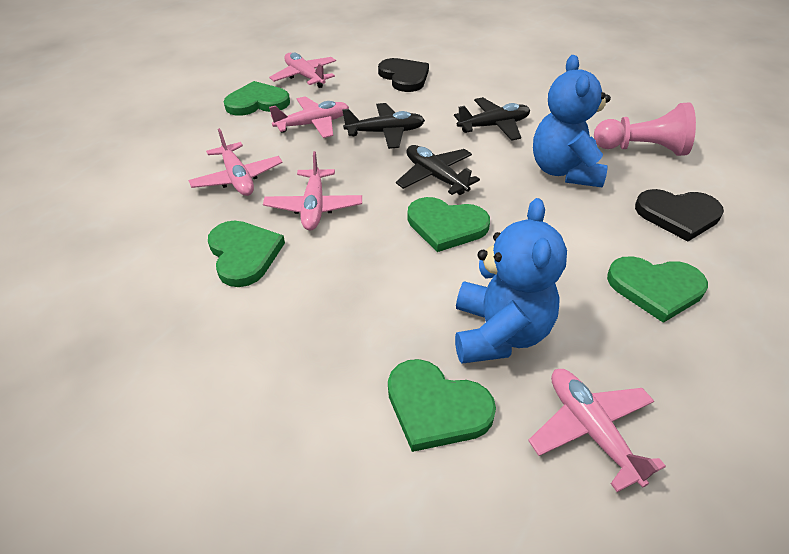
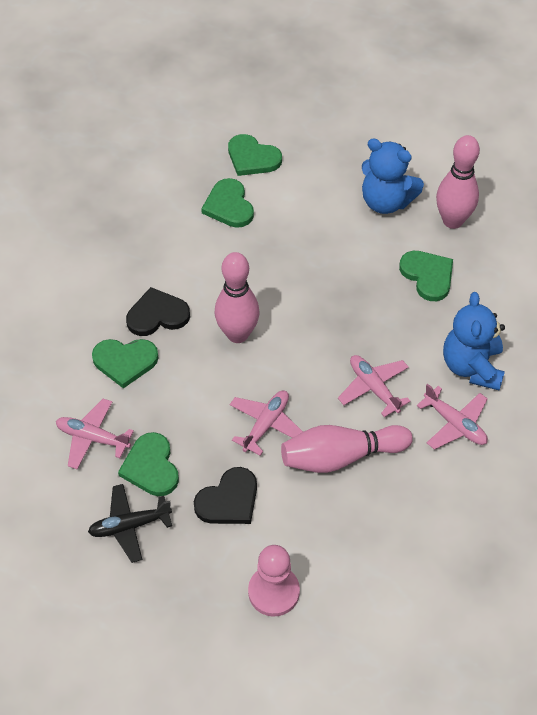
black plane: 3 -> 1
pink bowling pin: 0 -> 3
pink plane: 5 -> 4

